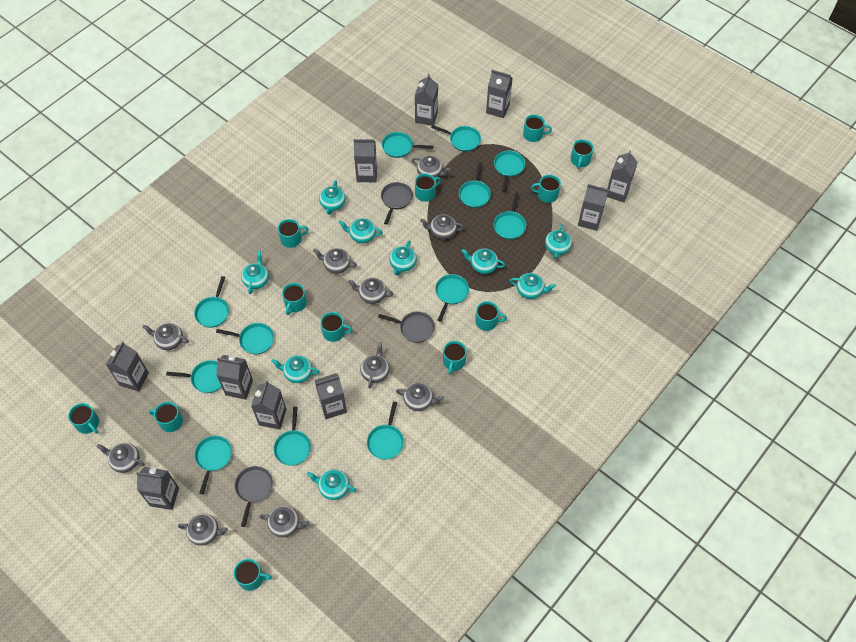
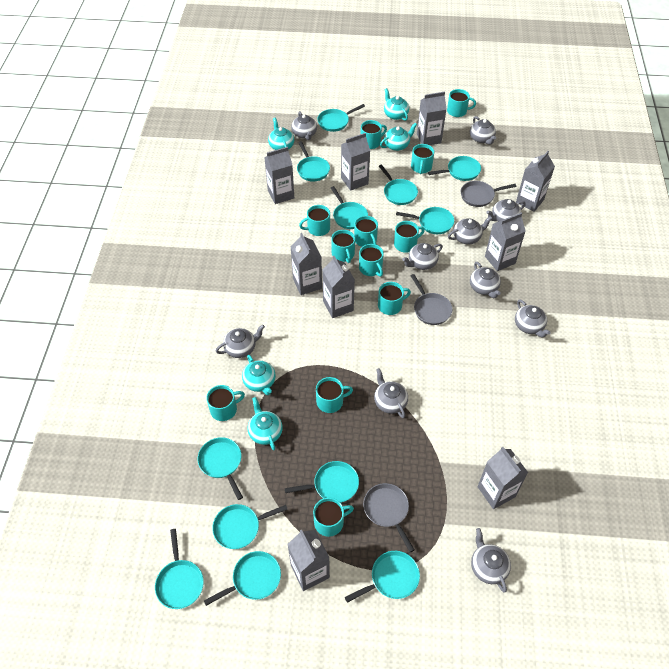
grey carton: 10 -> 9
turquoise teapot: 9 -> 5

